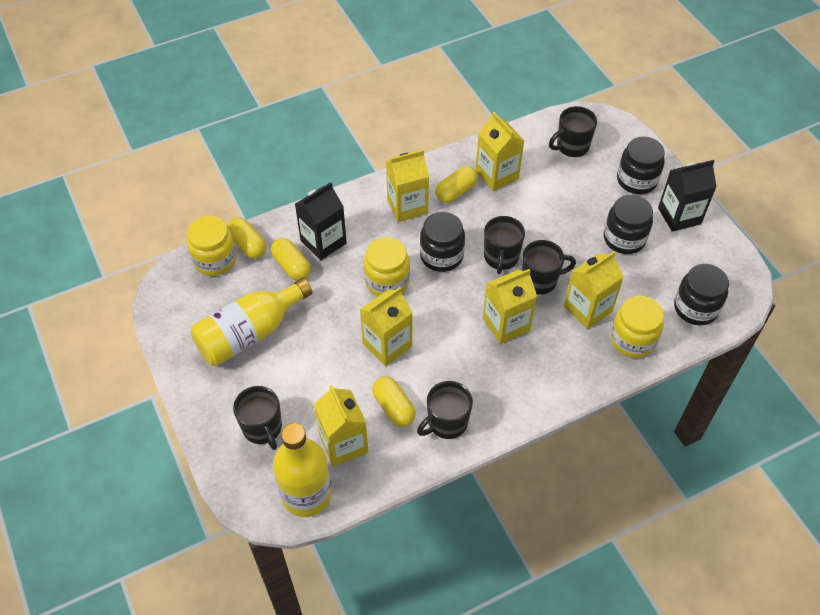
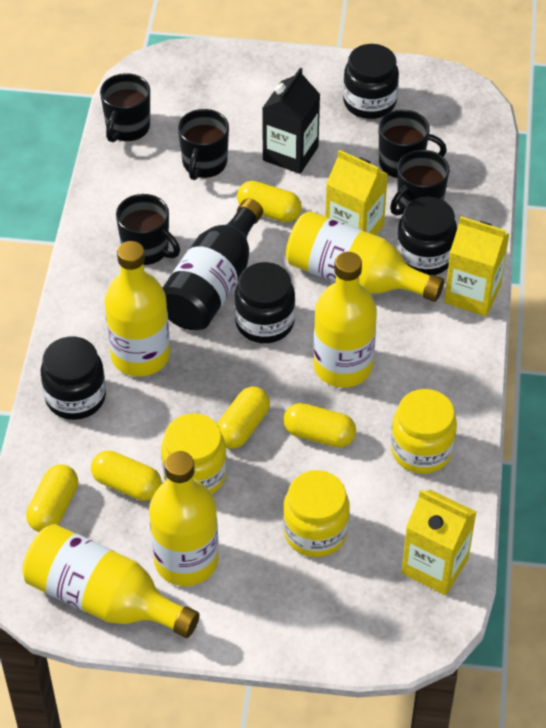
black bottle: 0 -> 1
black carton: 2 -> 1
yellow bottle: 2 -> 5
yellow capsule: 4 -> 5
yellow carton: 6 -> 3

